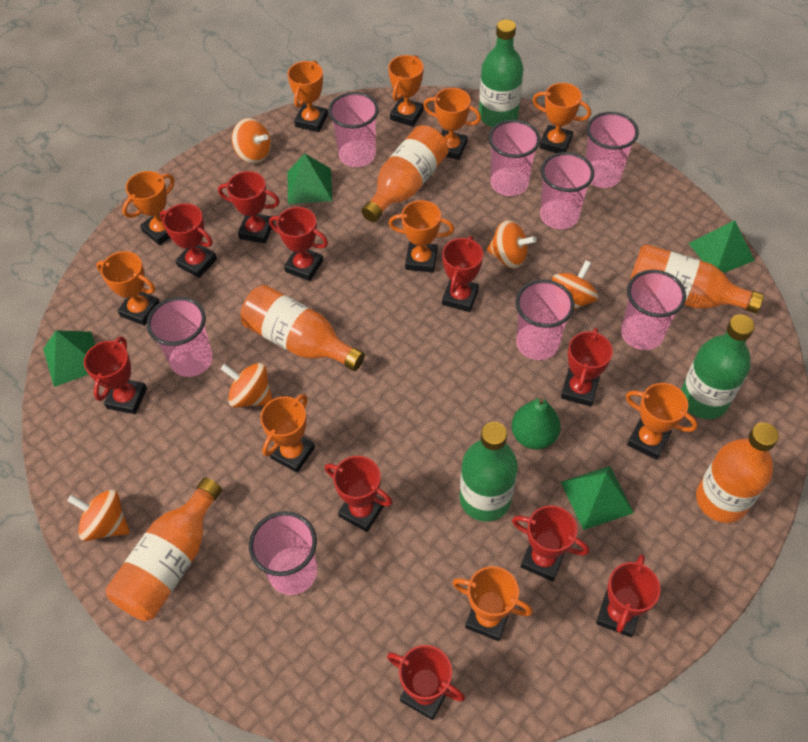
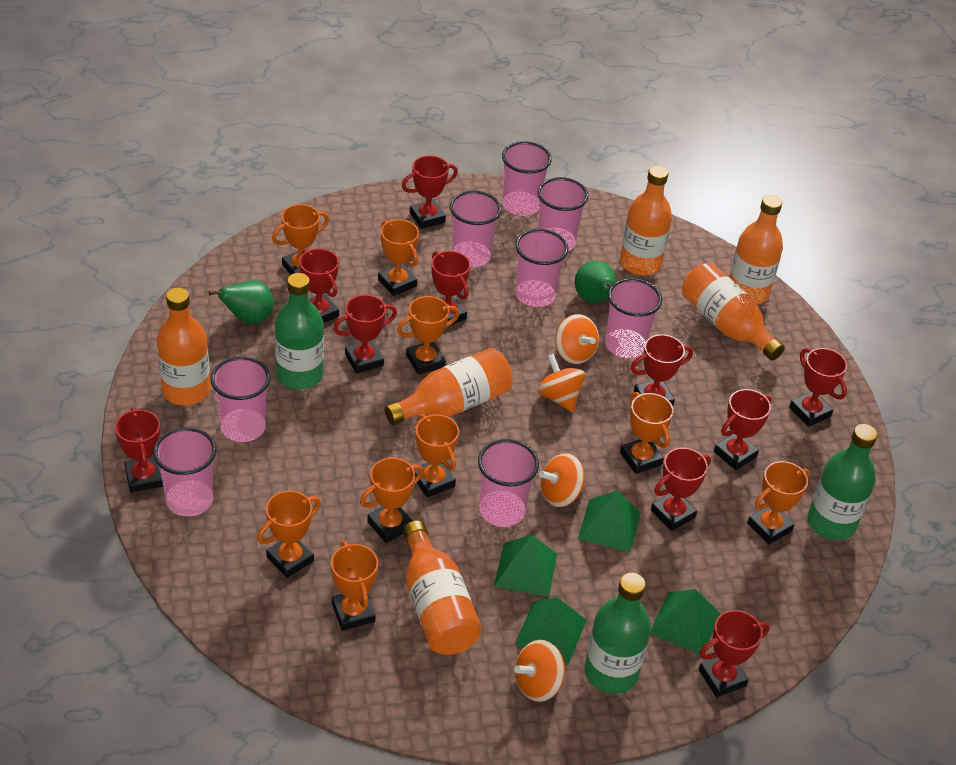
green pear: 1 -> 2
orange bottle: 5 -> 6
orange spinning top: 5 -> 4
orange trophy: 10 -> 9

